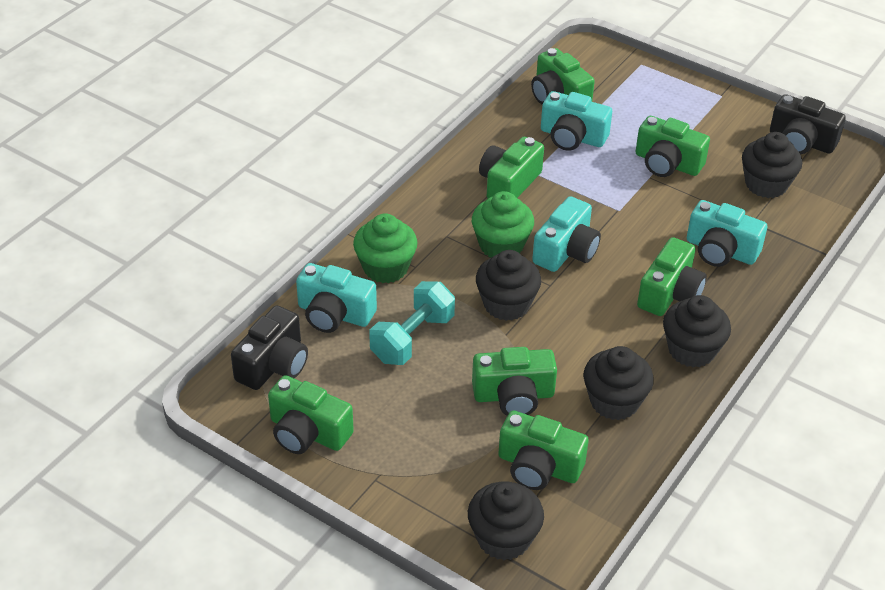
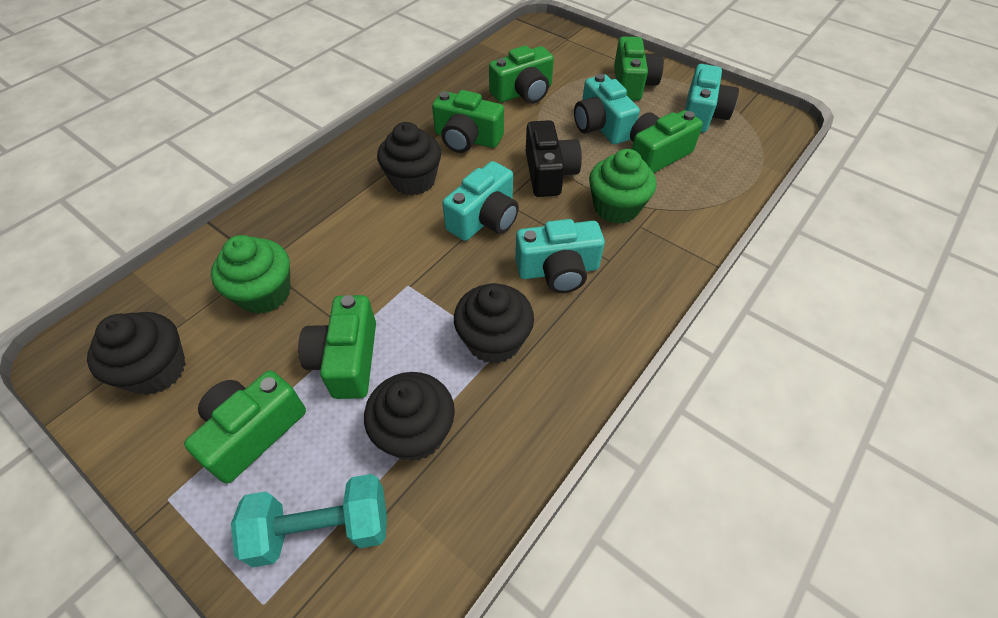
black camera: 2 -> 1
black cupcake: 5 -> 4
green camera: 7 -> 6

